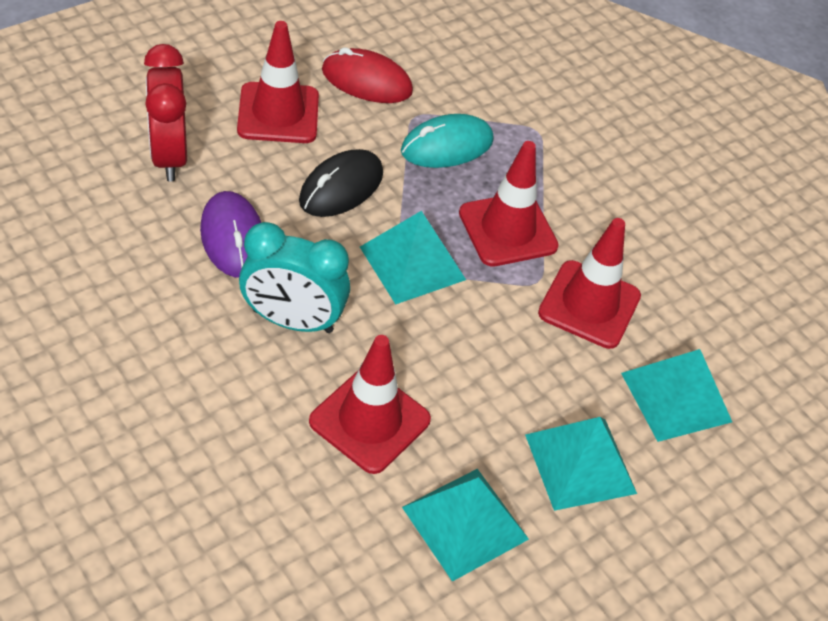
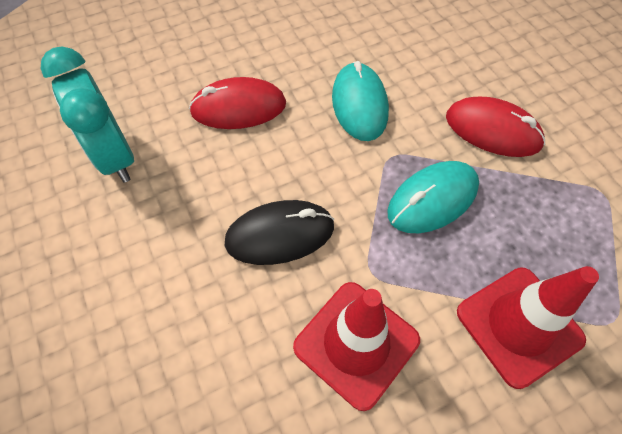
purple mouse: 1 -> 0
red clock: 1 -> 0
red mouse: 1 -> 2
red traffic cone: 4 -> 2
turquoise mouse: 1 -> 2
turquoise pyramid: 4 -> 0

